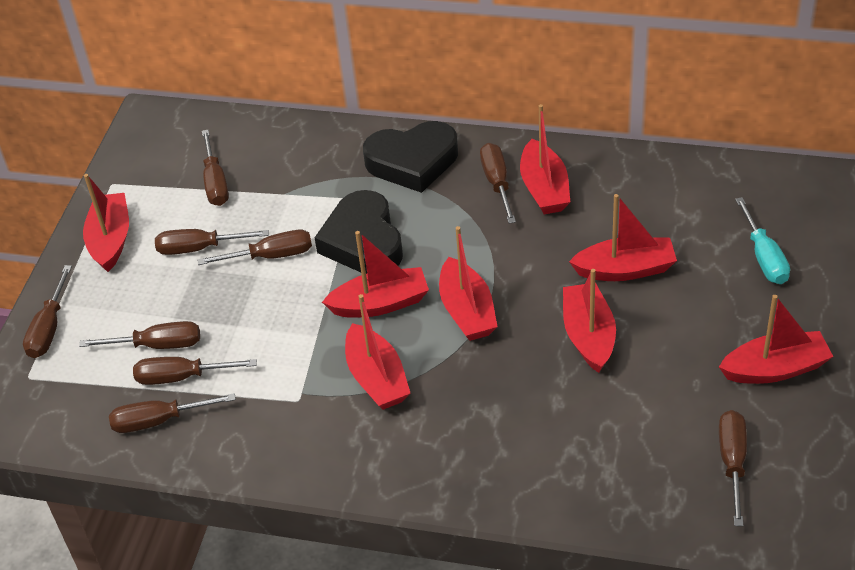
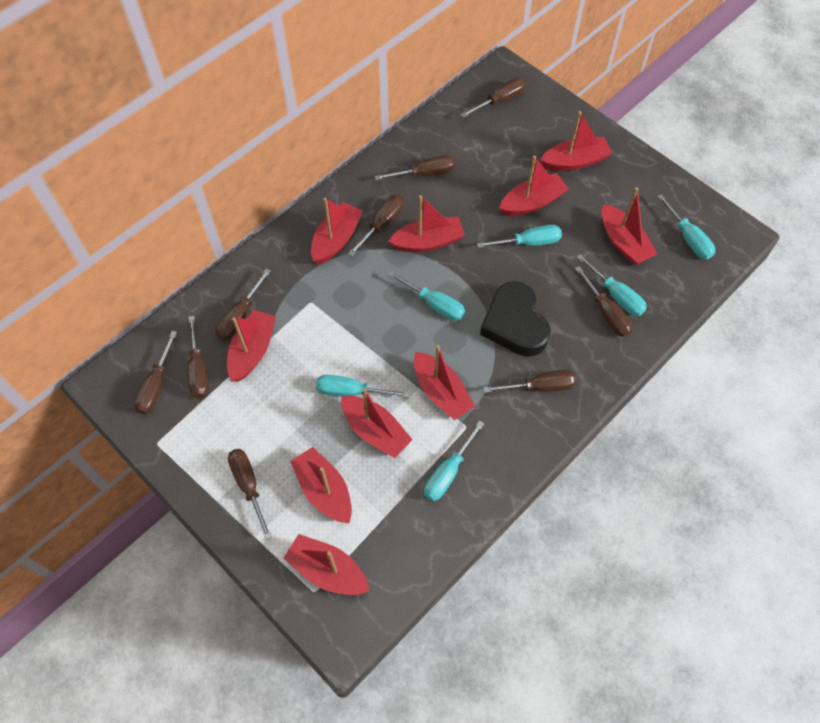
black heart: 2 -> 1
red boat: 8 -> 10
turquoise screwdriver: 1 -> 6

